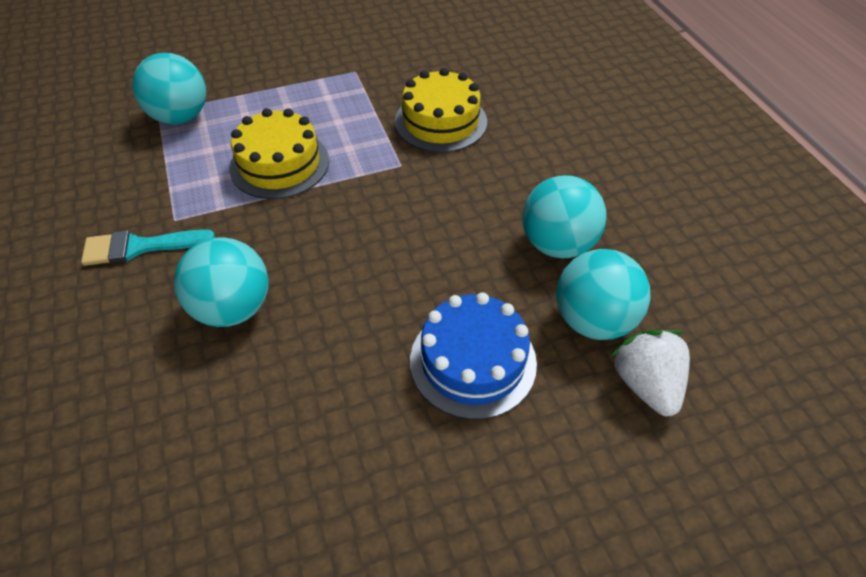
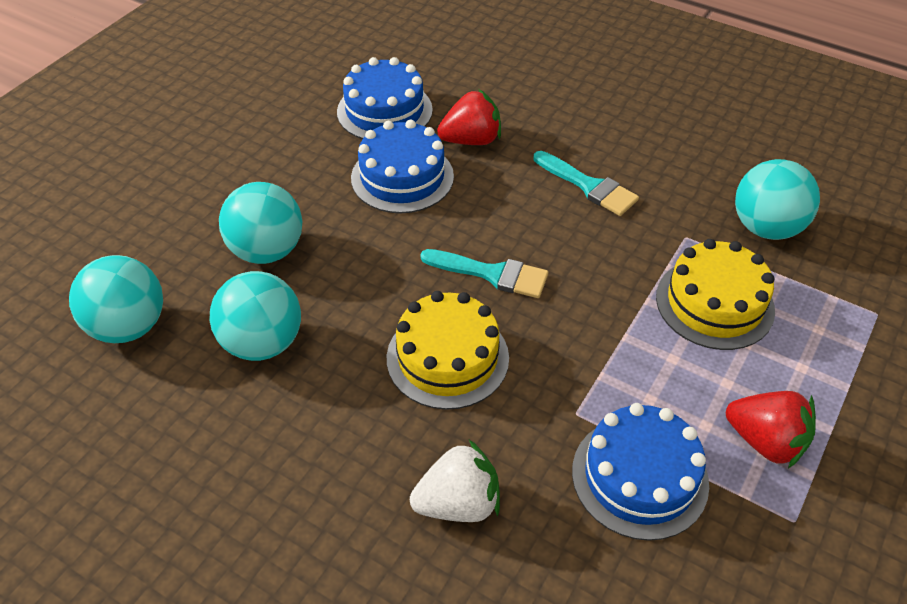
blue cake: 1 -> 3
red strawberry: 0 -> 2
turquoise brush: 1 -> 2

